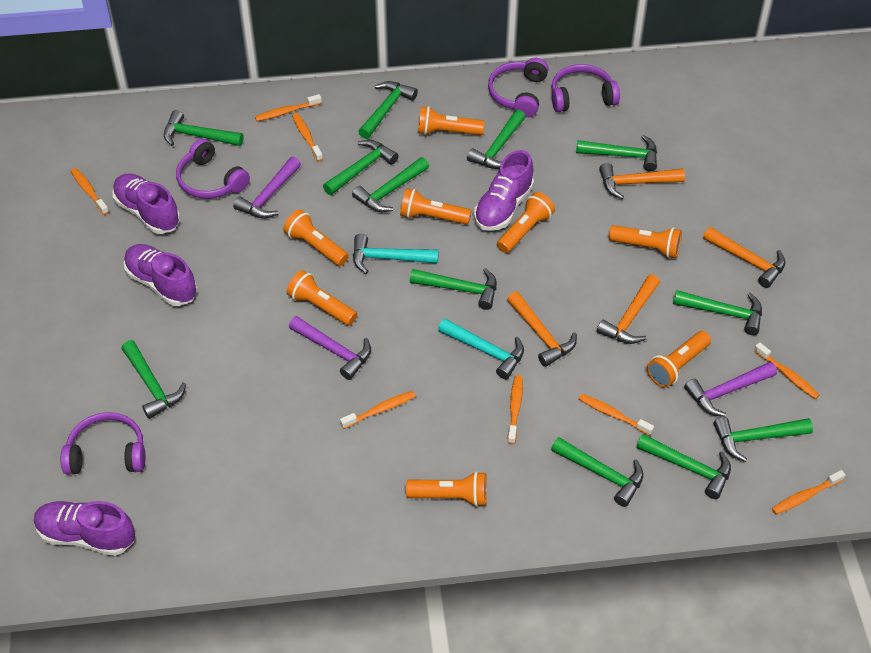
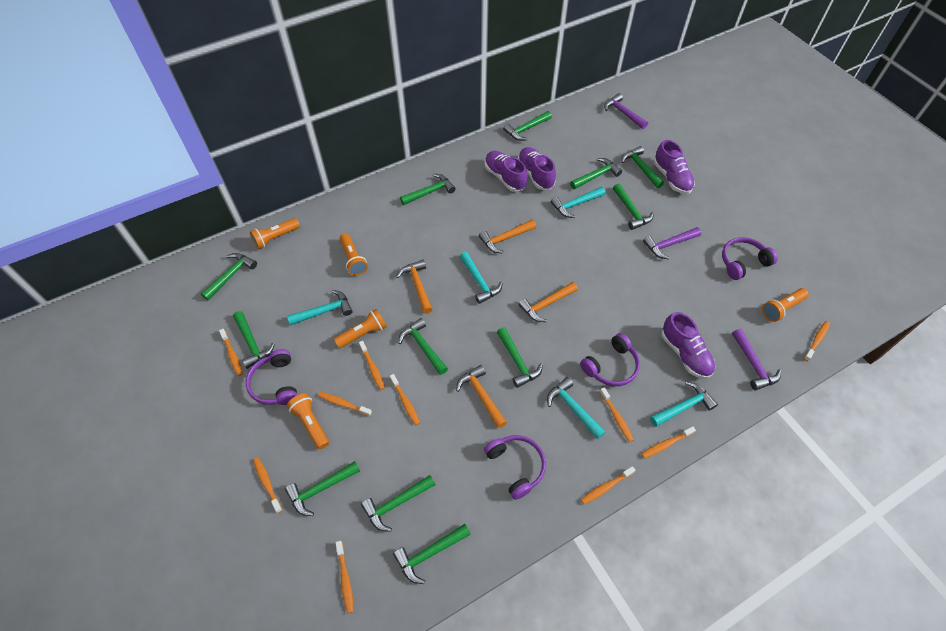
orange flashlight: 8 -> 5
orange toothbrush: 8 -> 10
turquoise hammer: 2 -> 5

